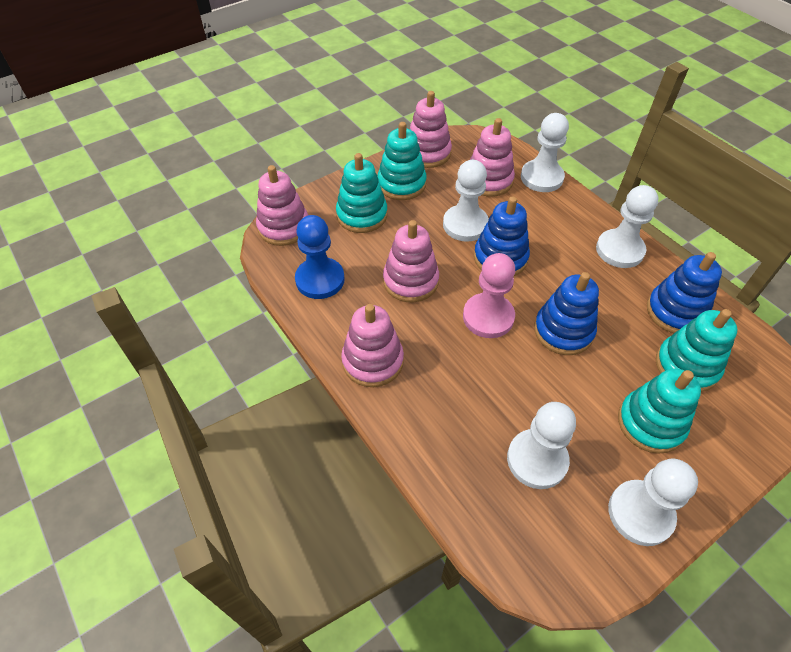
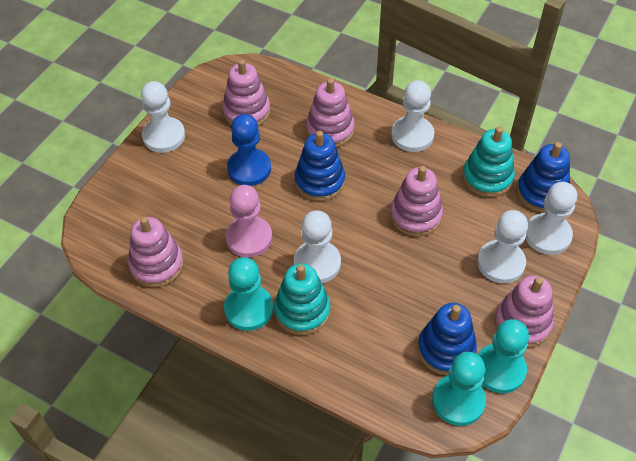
turquoise pawn: 0 -> 3
turquoise stacking toy: 4 -> 2

